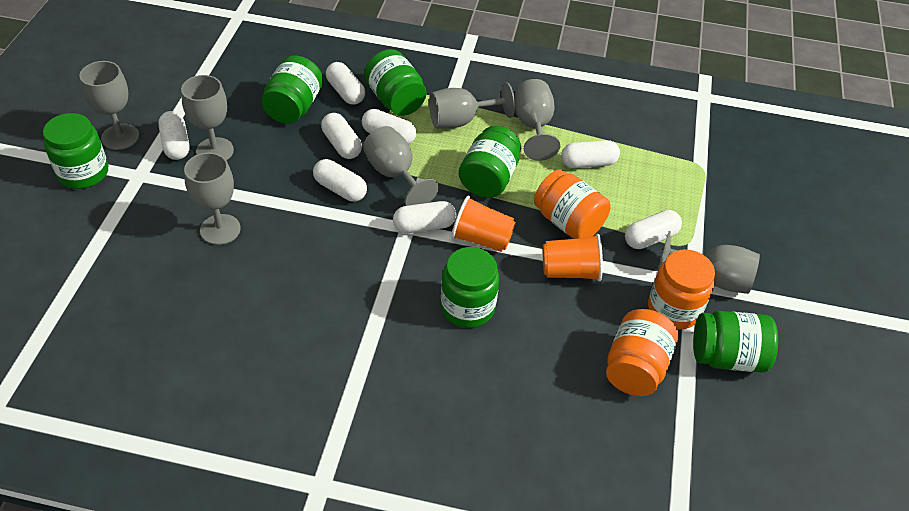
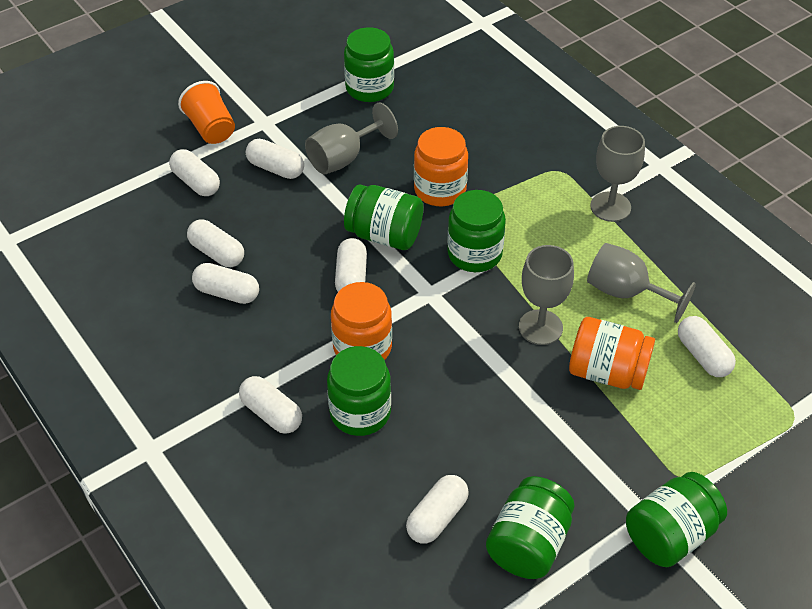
grey goblet: 7 -> 4
orange cup: 2 -> 1

